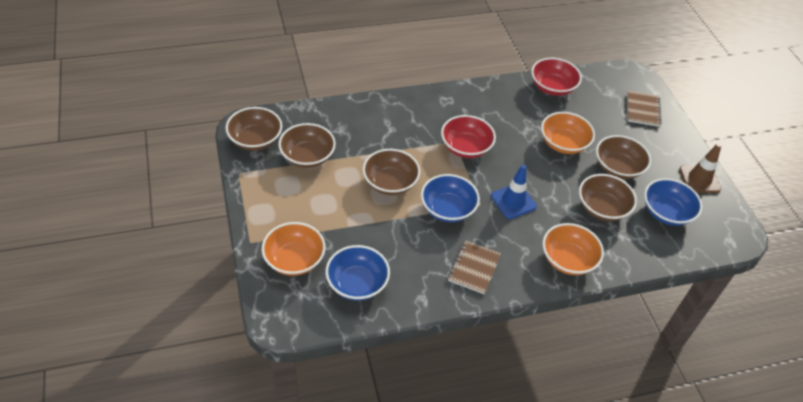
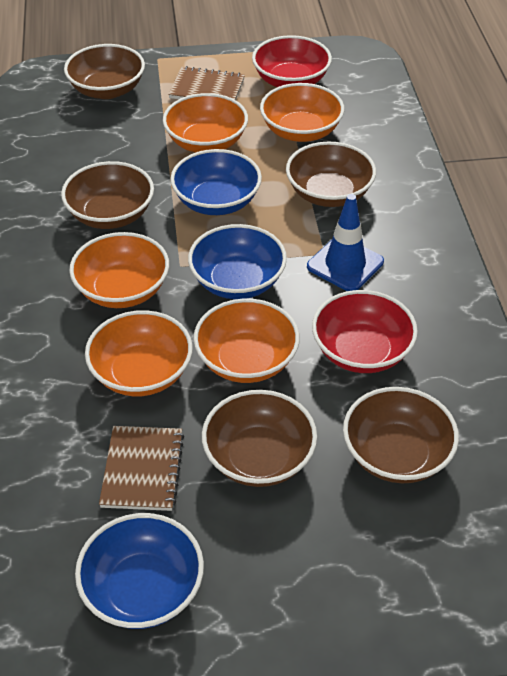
brown traffic cone: 1 -> 0
orange bowl: 3 -> 5

